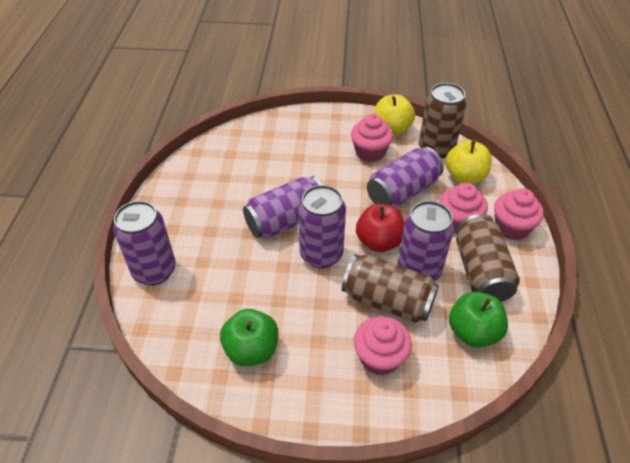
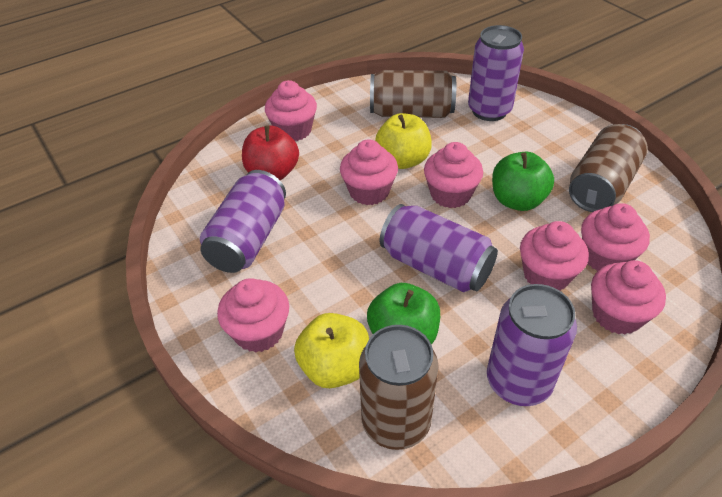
pink cupcake: 4 -> 7
purple can: 5 -> 4

